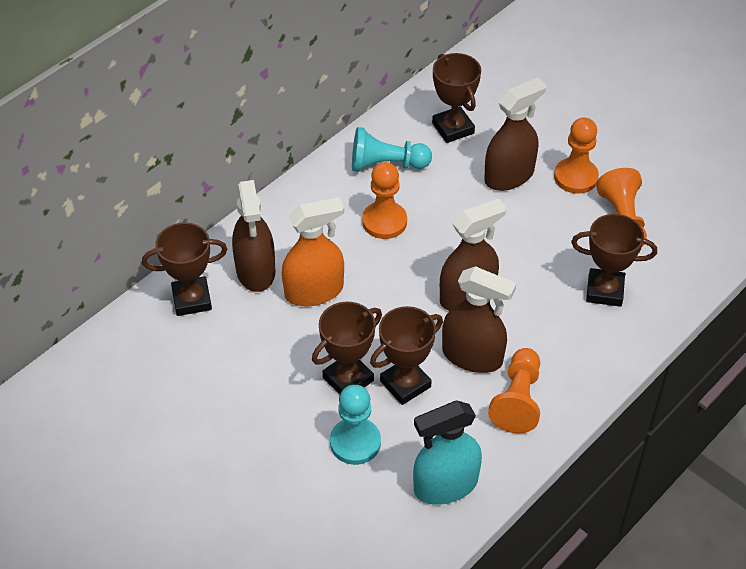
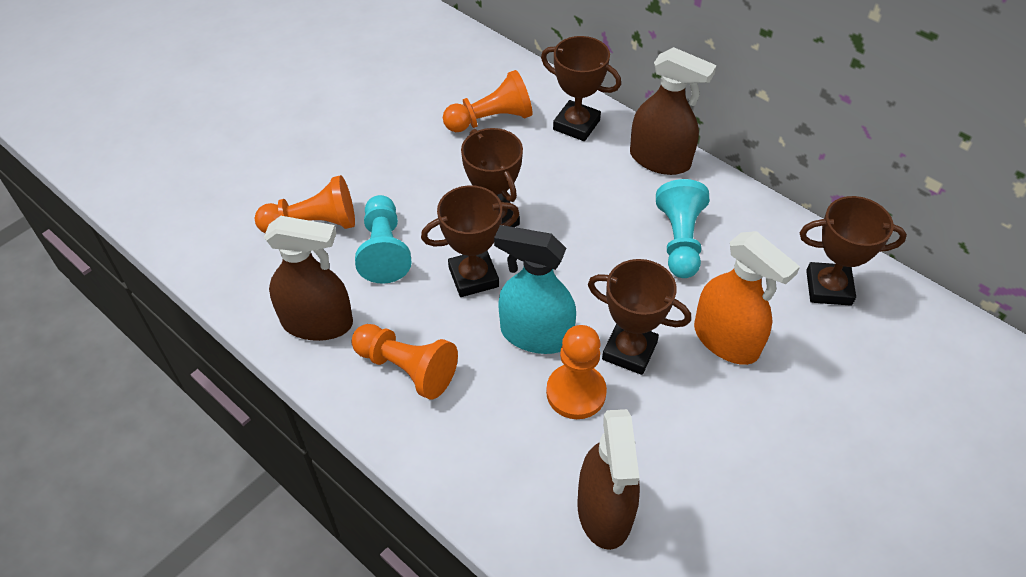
brown spray bottle: 4 -> 3

